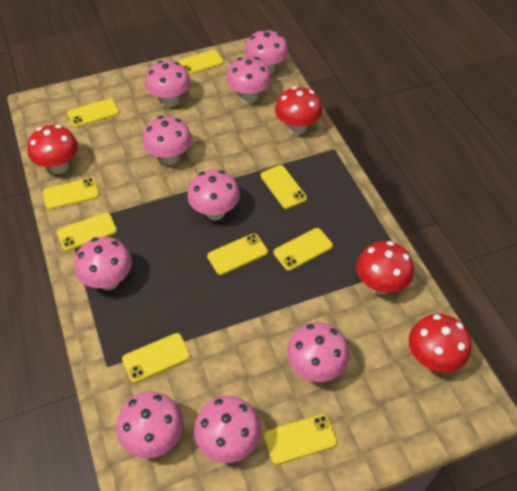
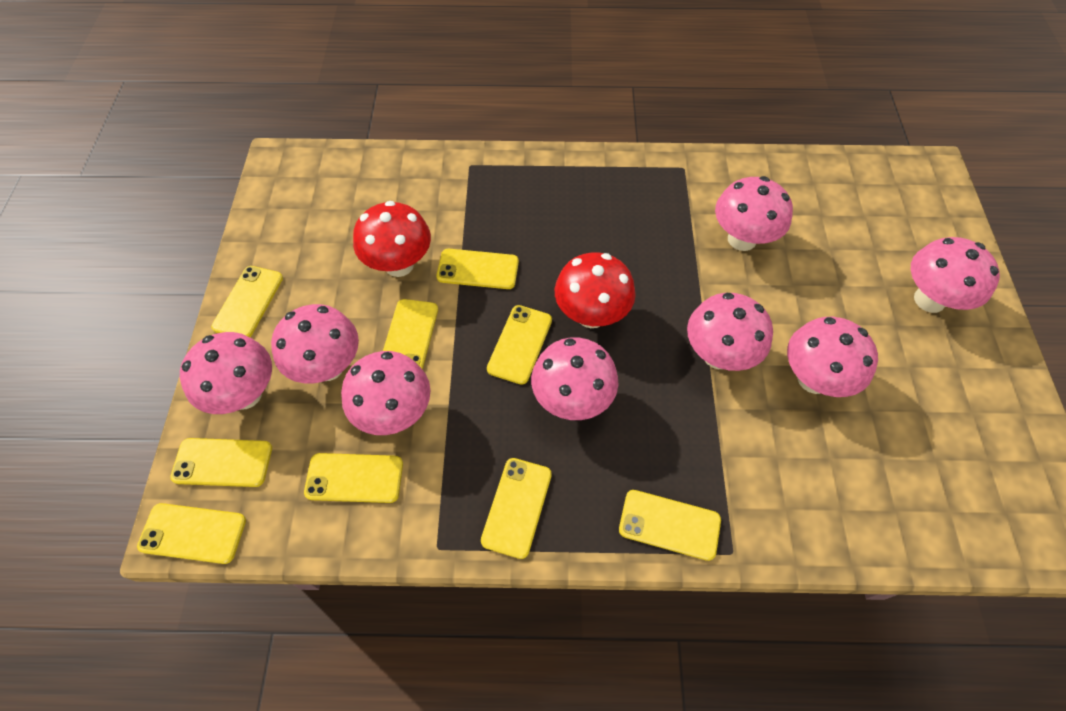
pink mushroom: 9 -> 8
red mushroom: 4 -> 2

